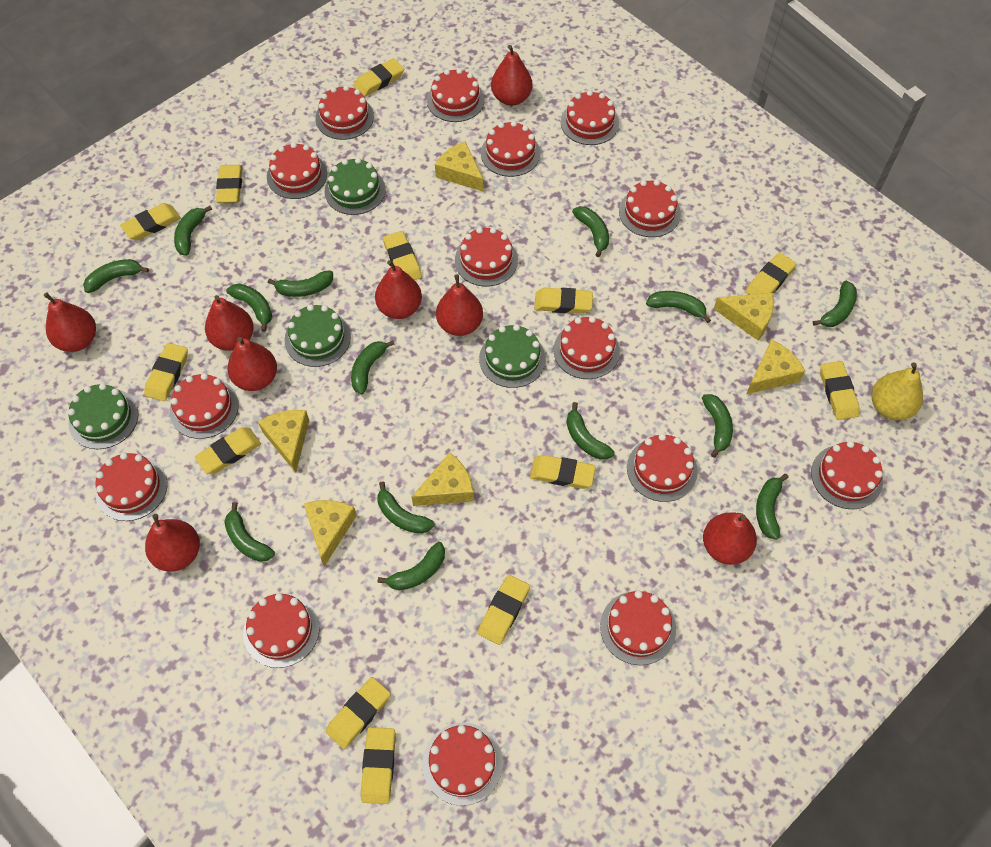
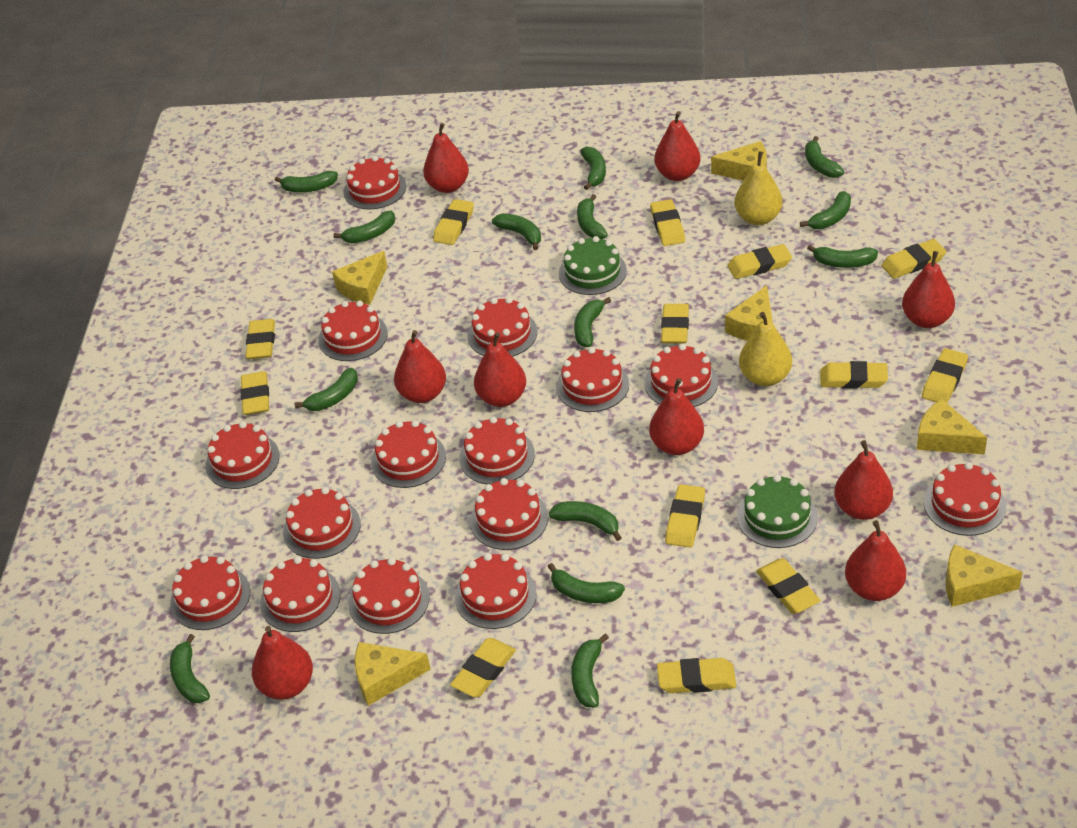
green cake: 4 -> 2
red pear: 8 -> 9
yellow pear: 1 -> 2

